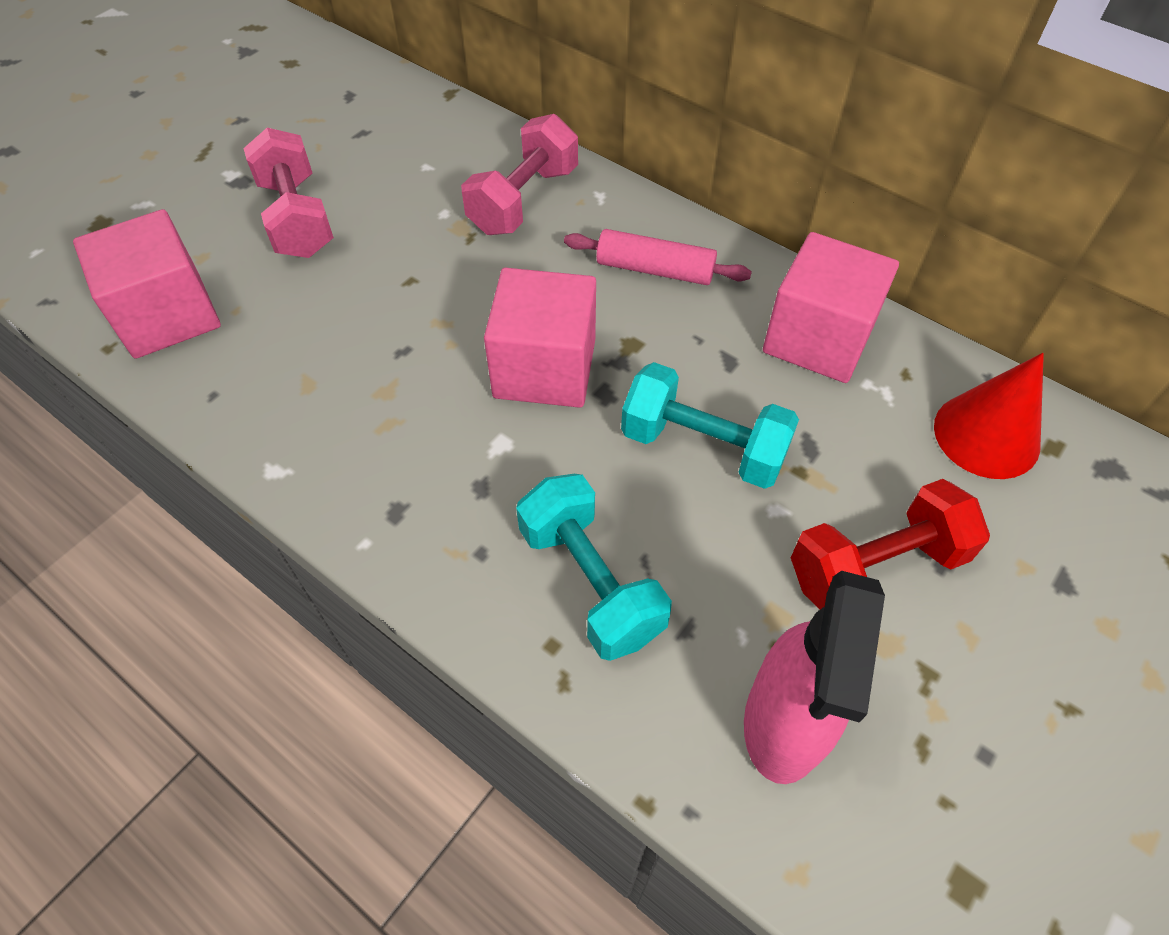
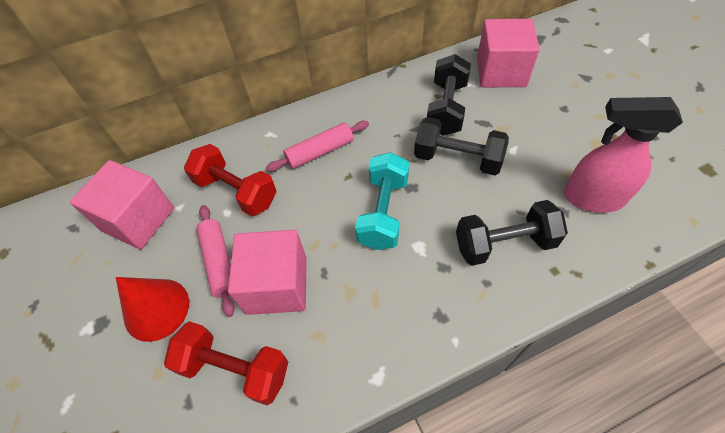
black dumbbell: 0 -> 3
pink dumbbell: 2 -> 0
pink rolling pin: 1 -> 2
red dumbbell: 1 -> 2
turquoise dumbbell: 2 -> 1

